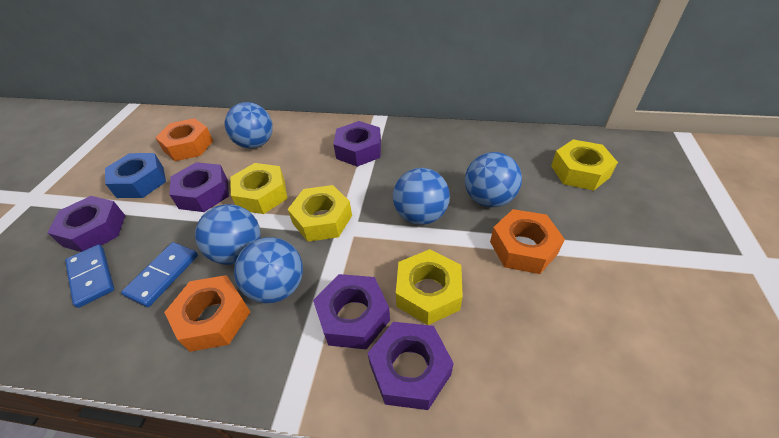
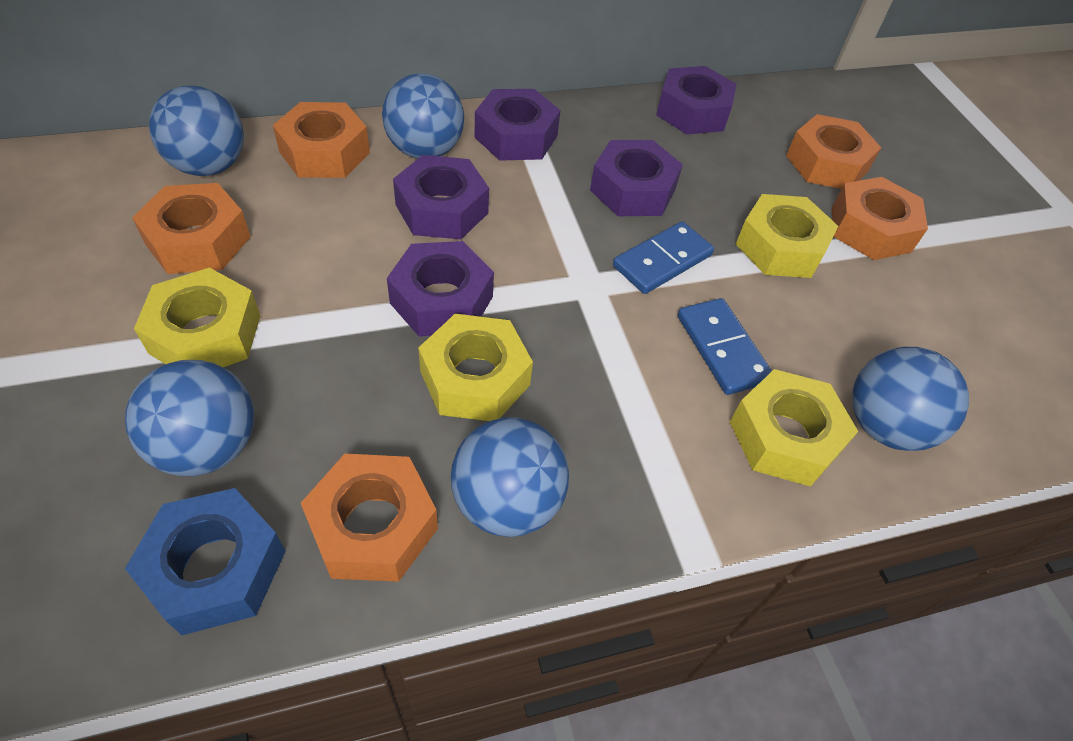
orange nut: 3 -> 5

